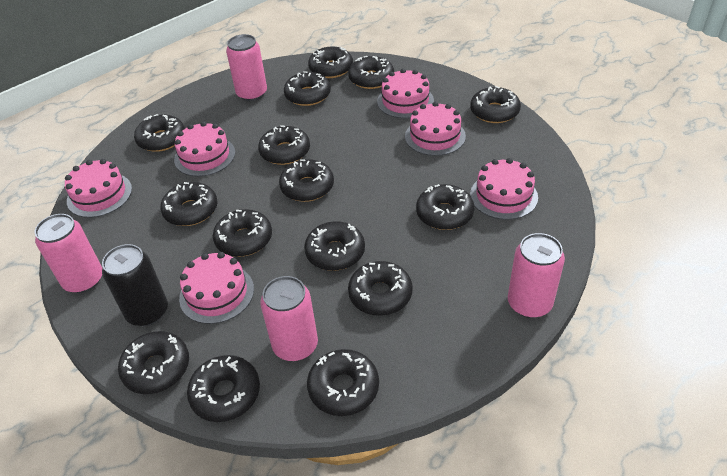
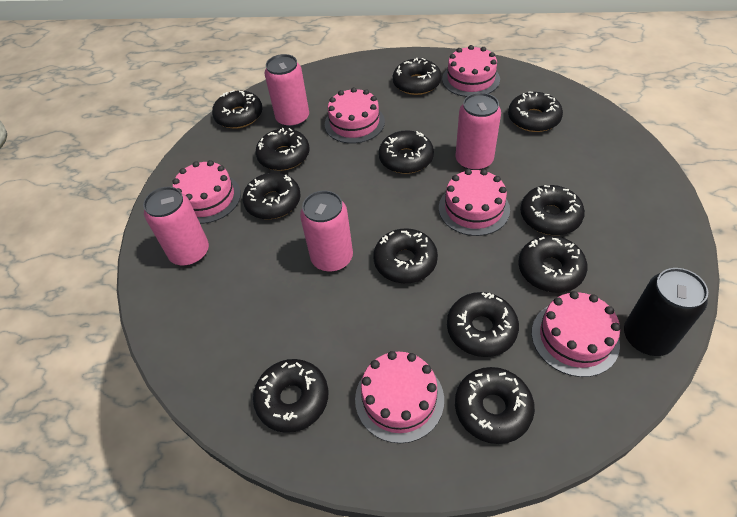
black donut: 15 -> 12

